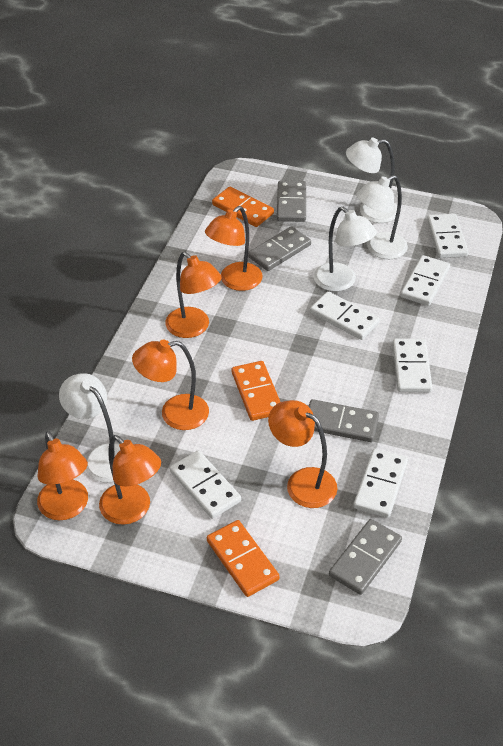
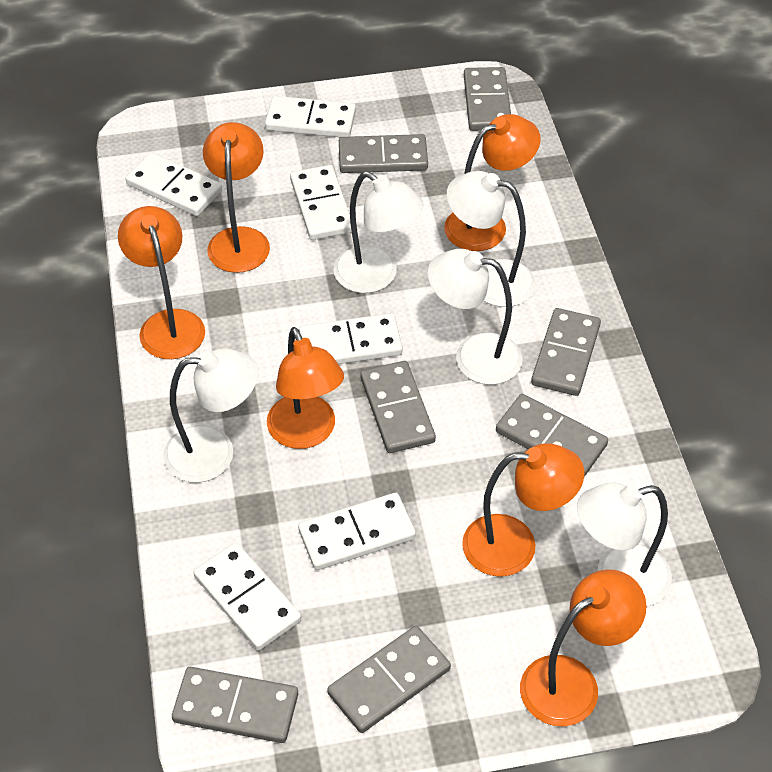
grey domino: 4 -> 7
orange domino: 3 -> 0
white lamp: 4 -> 5

